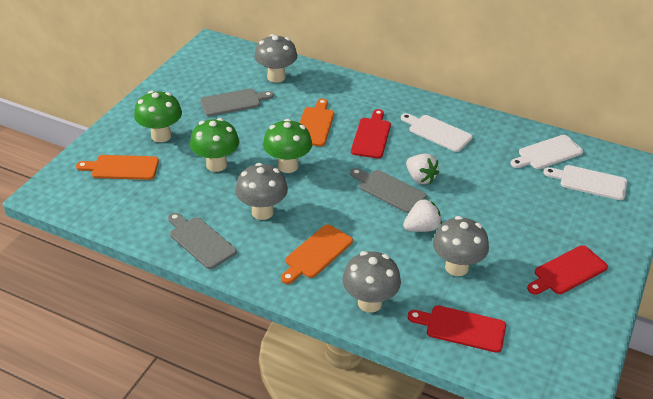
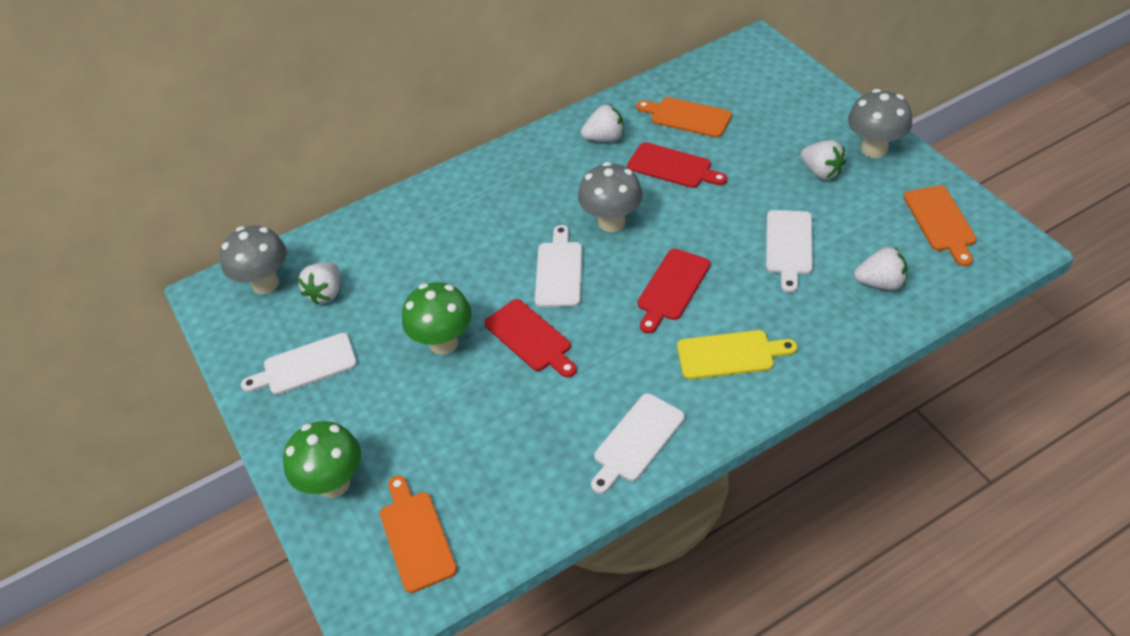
green mushroom: 3 -> 2
grey cutting board: 3 -> 0
grey mushroom: 4 -> 3
white cutting board: 3 -> 4
white strawberry: 2 -> 4
yellow cutting board: 0 -> 1

